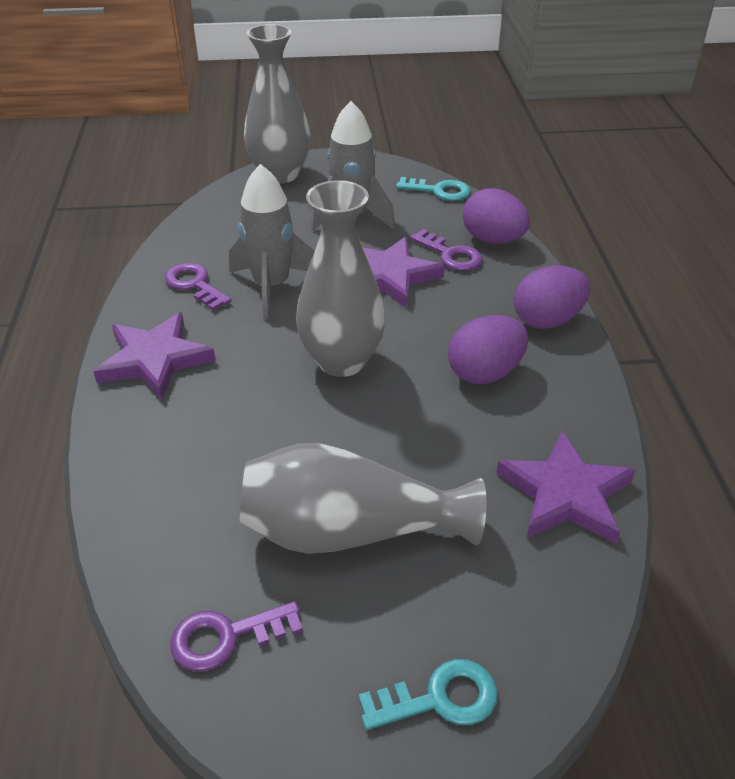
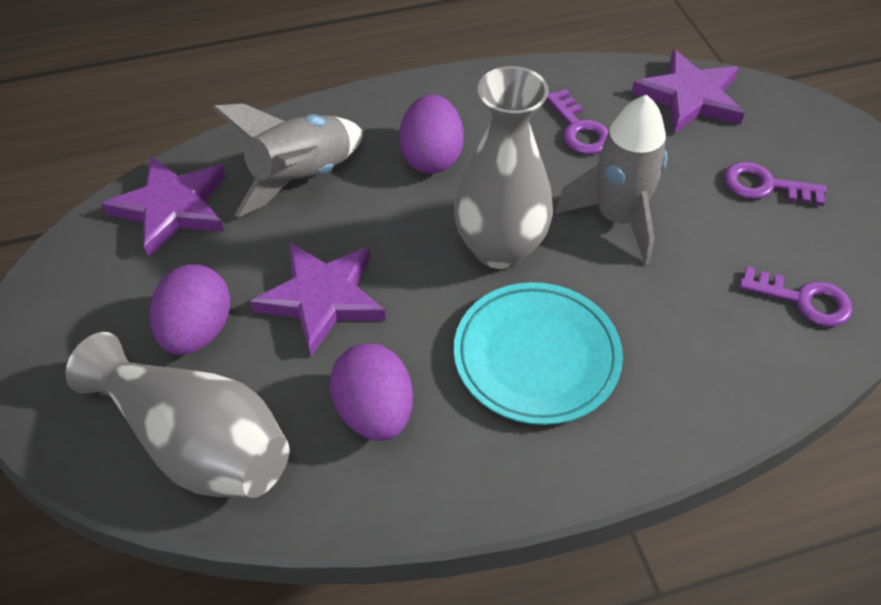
grey vase: 3 -> 2
turquoise key: 2 -> 0
turquoise plate: 0 -> 1

